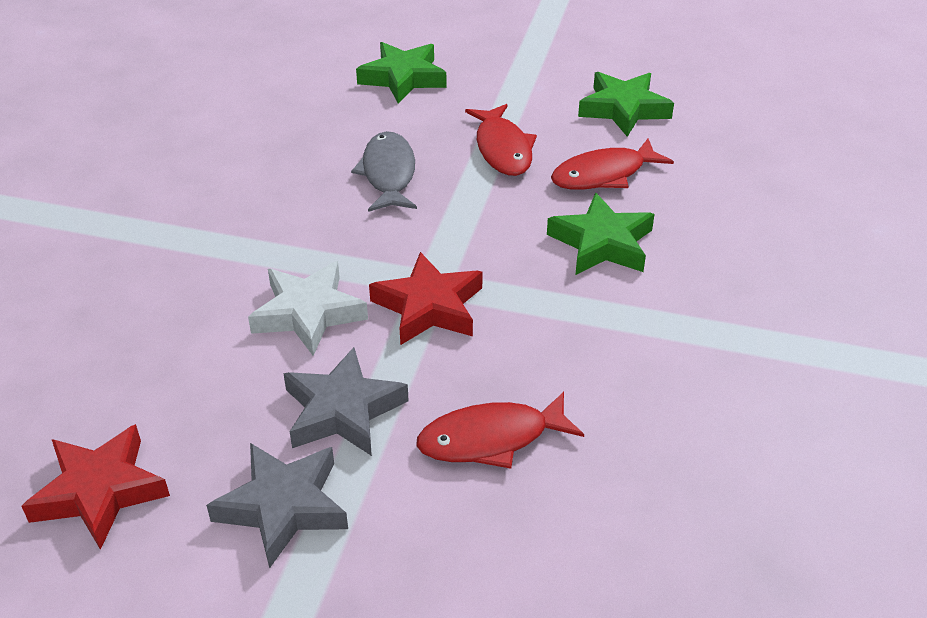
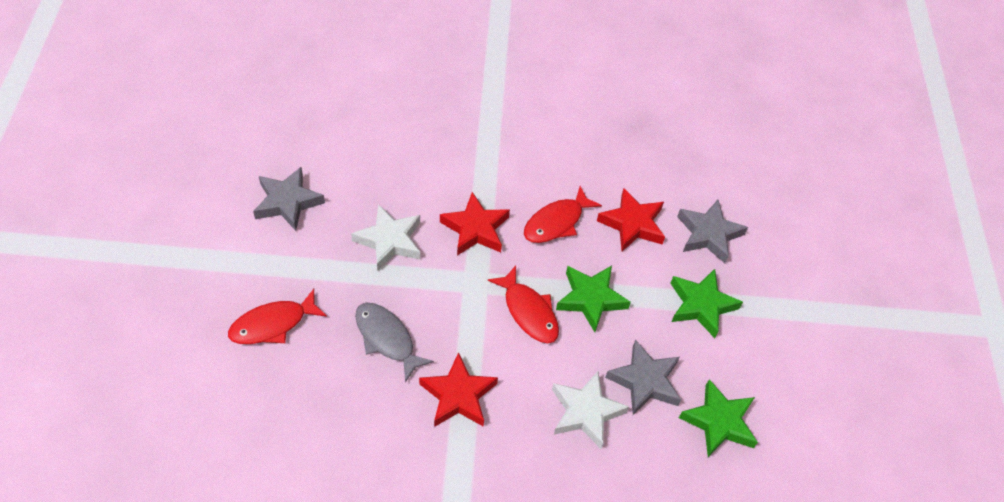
grey star: 2 -> 3
red star: 2 -> 3
white star: 1 -> 2

